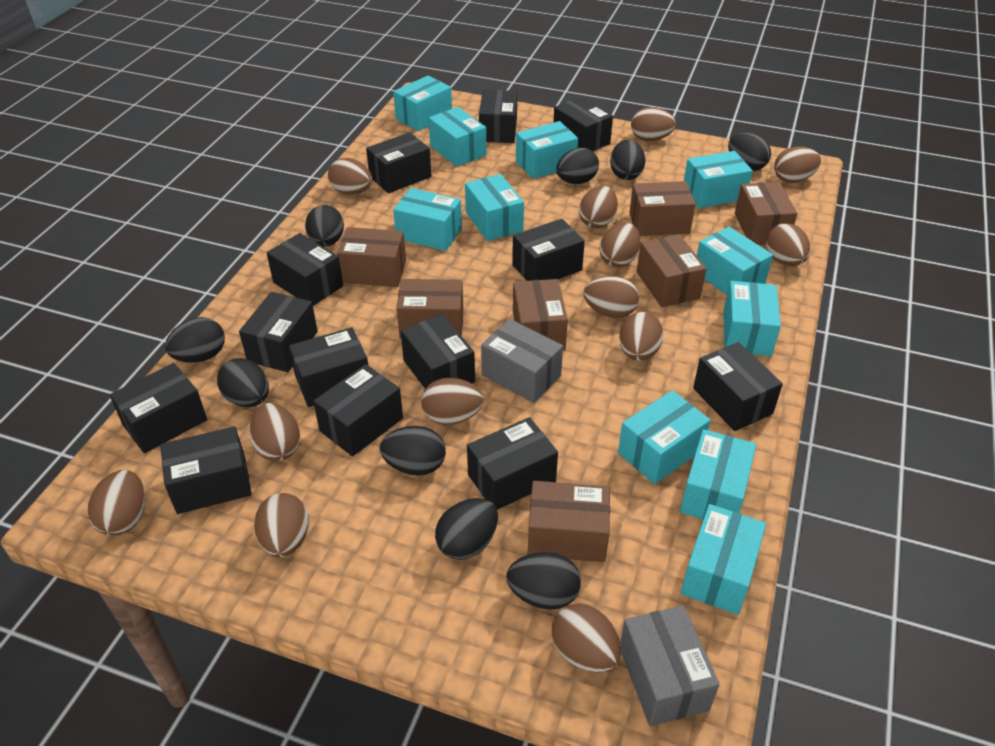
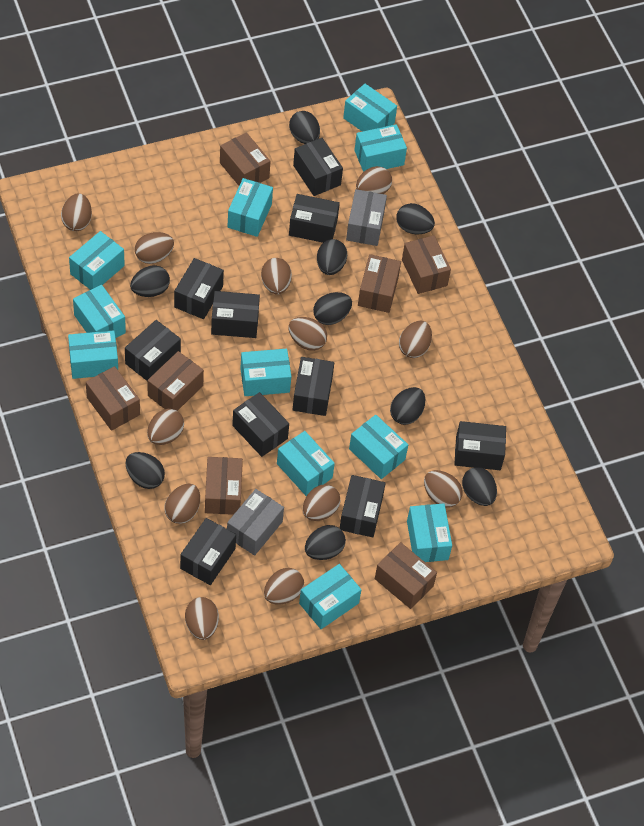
black box: 13 -> 10
brown egg: 13 -> 12

